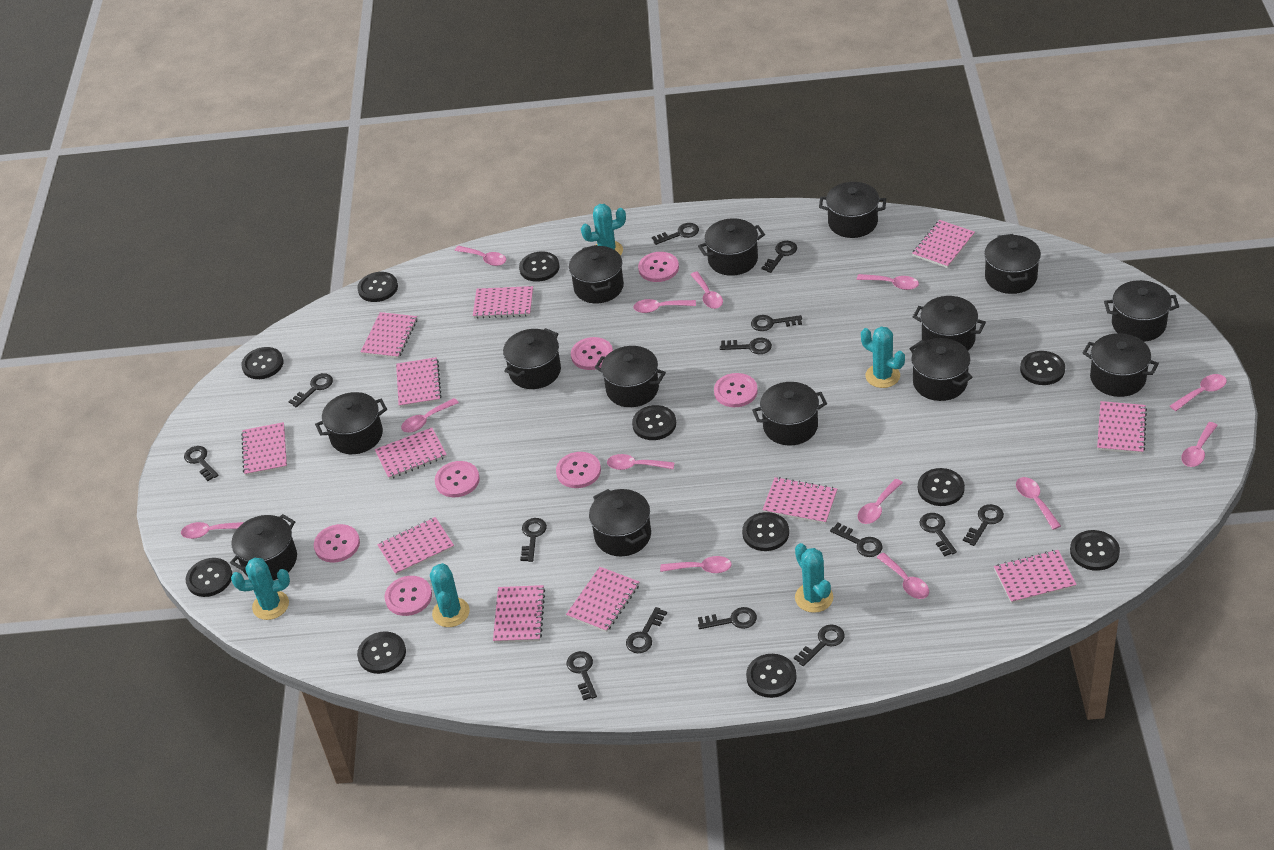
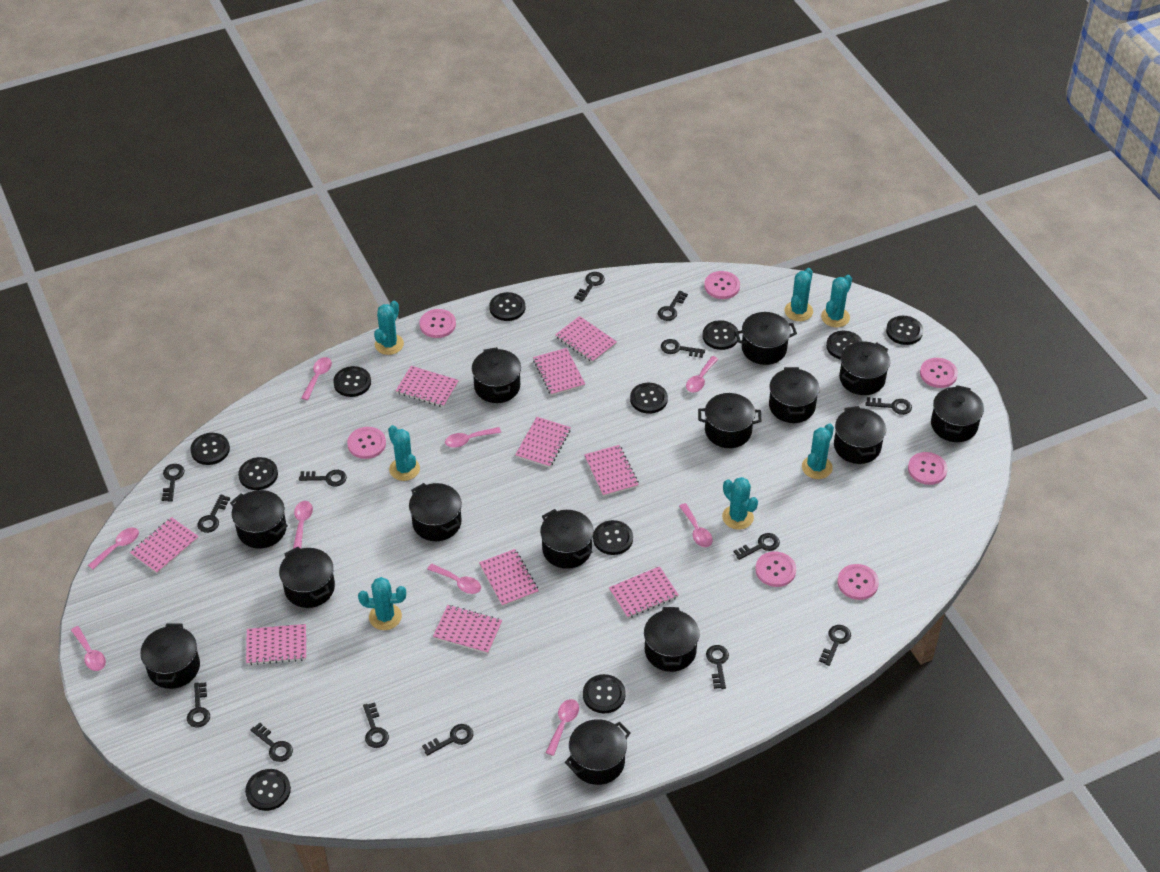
pink notebook: 12 -> 10
pink spoon: 13 -> 9
turquoise cactus: 5 -> 7

